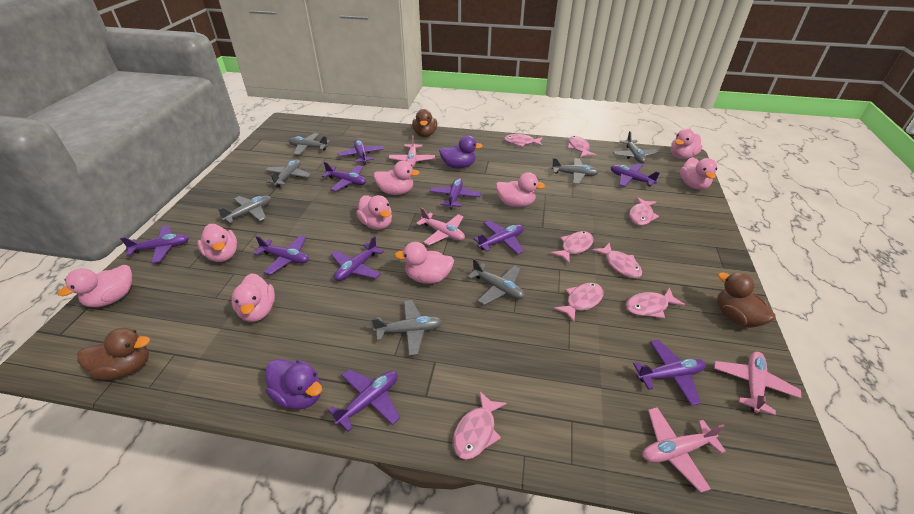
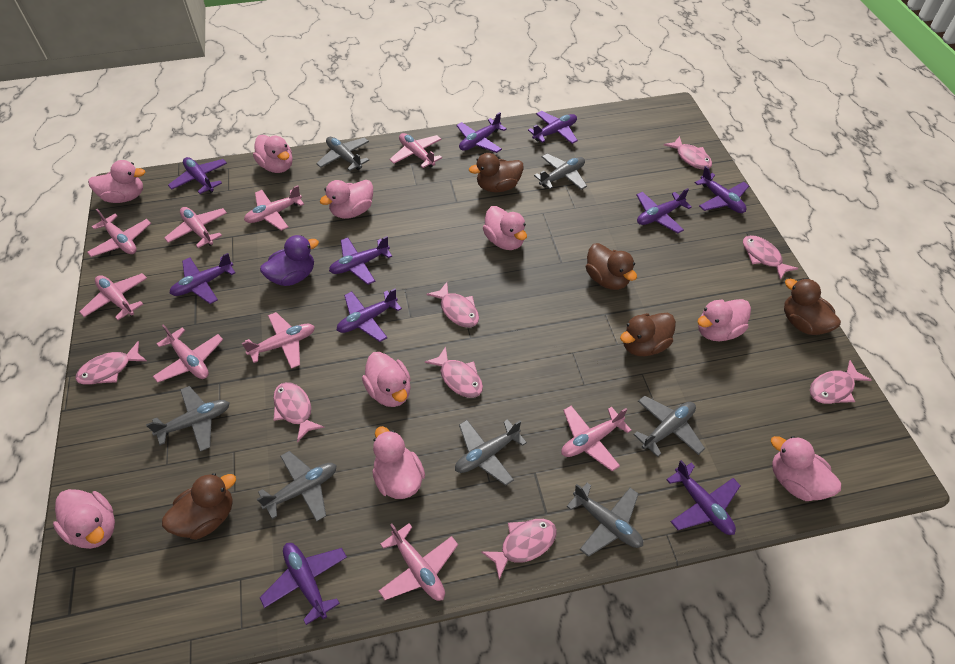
brown duck: 3 -> 5
pink plane: 4 -> 9
purple duck: 2 -> 1

